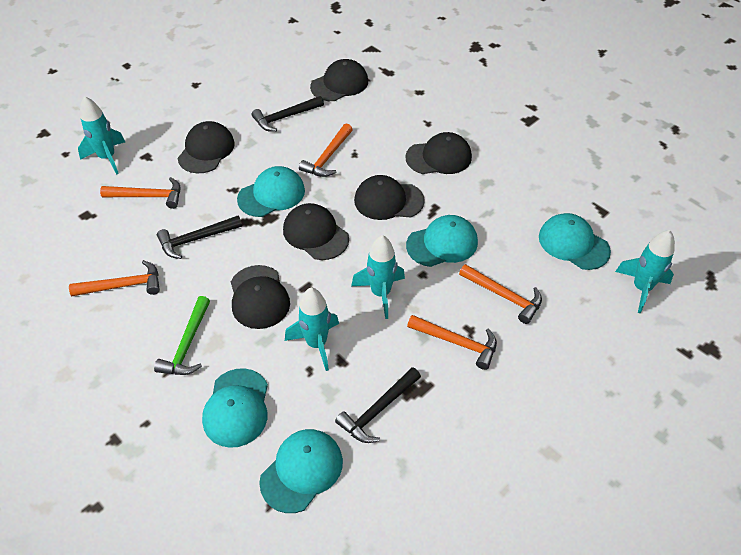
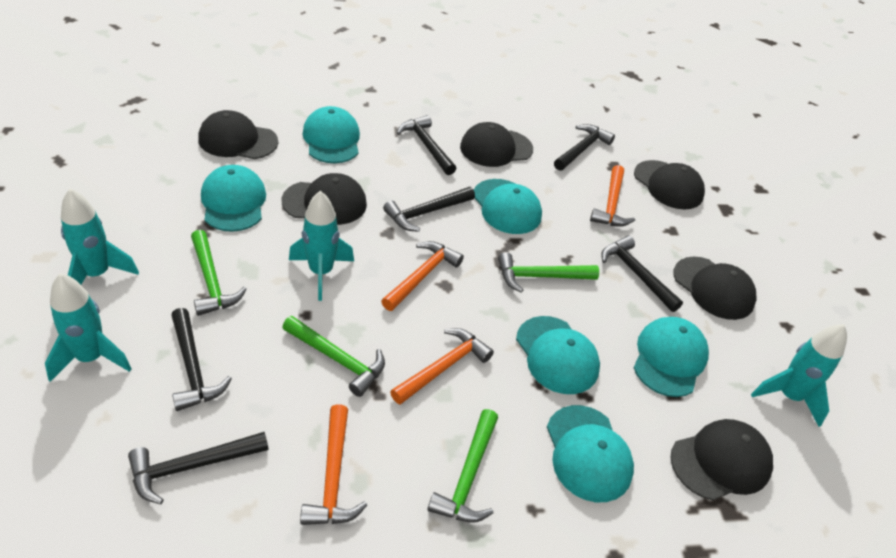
black hammer: 3 -> 6
green hammer: 1 -> 4
orange hammer: 5 -> 4
turquoise cap: 5 -> 6

